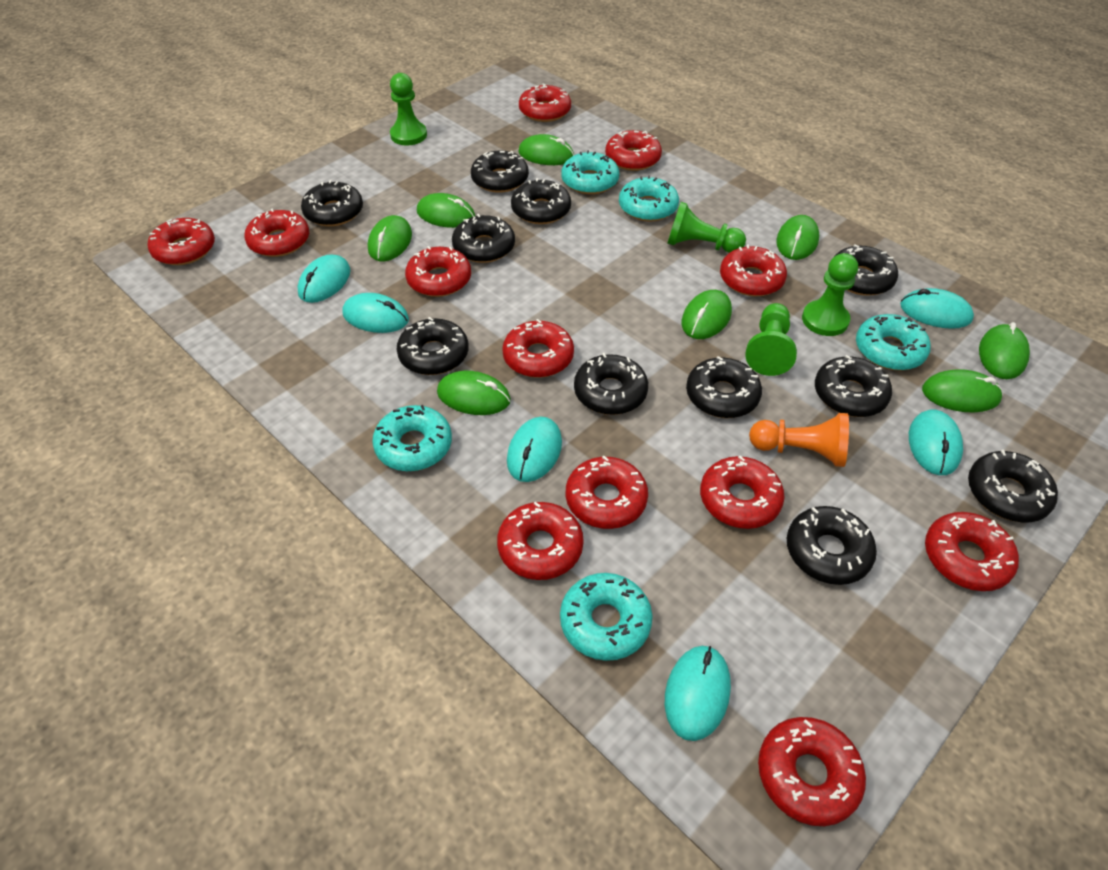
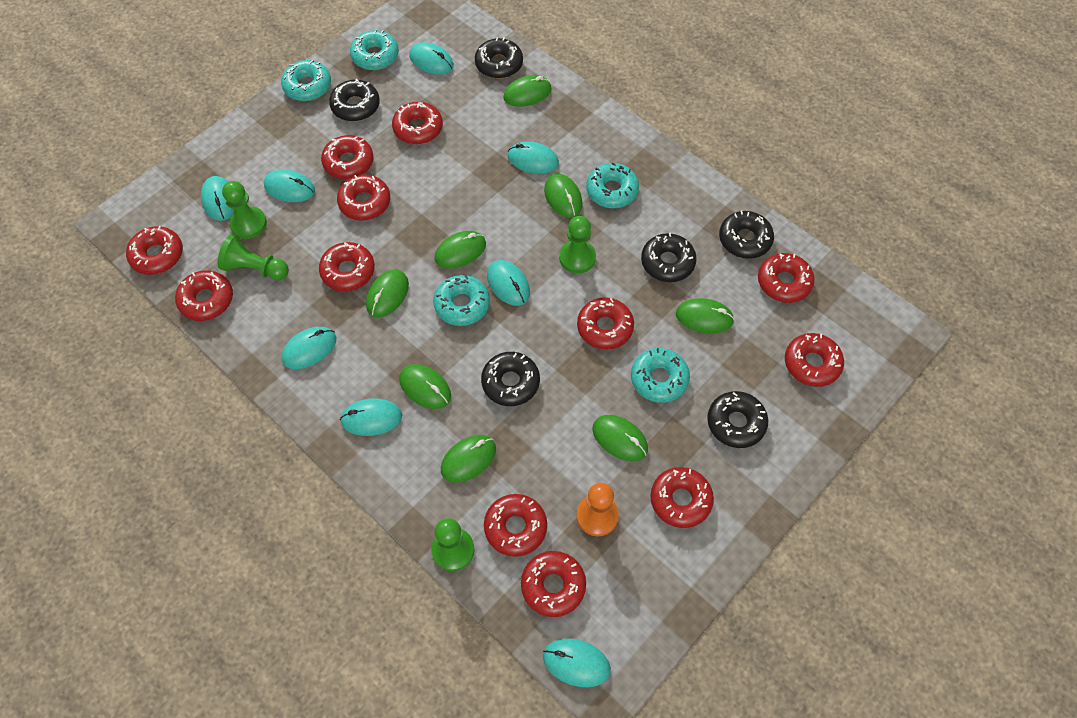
black donut: 11 -> 6
turquoise mouse: 6 -> 8

